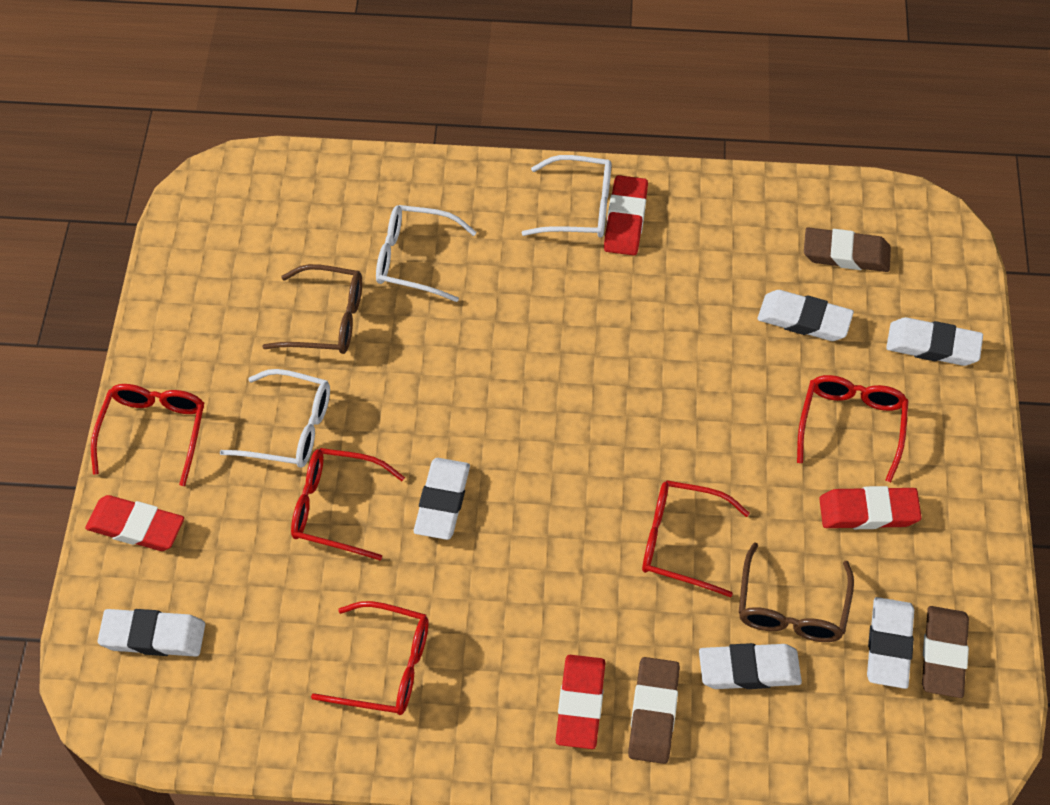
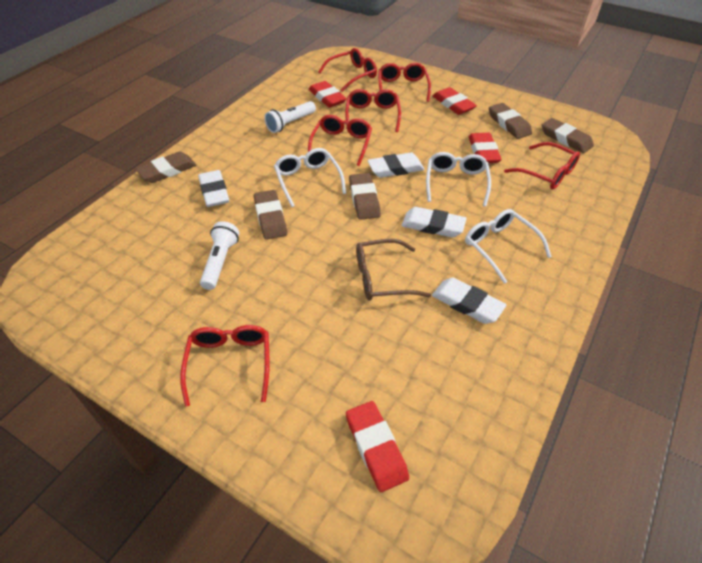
brown eraser: 3 -> 5
brown glasses: 2 -> 1
red glasses: 5 -> 6
white eraser: 6 -> 4
white flashlight: 0 -> 2

